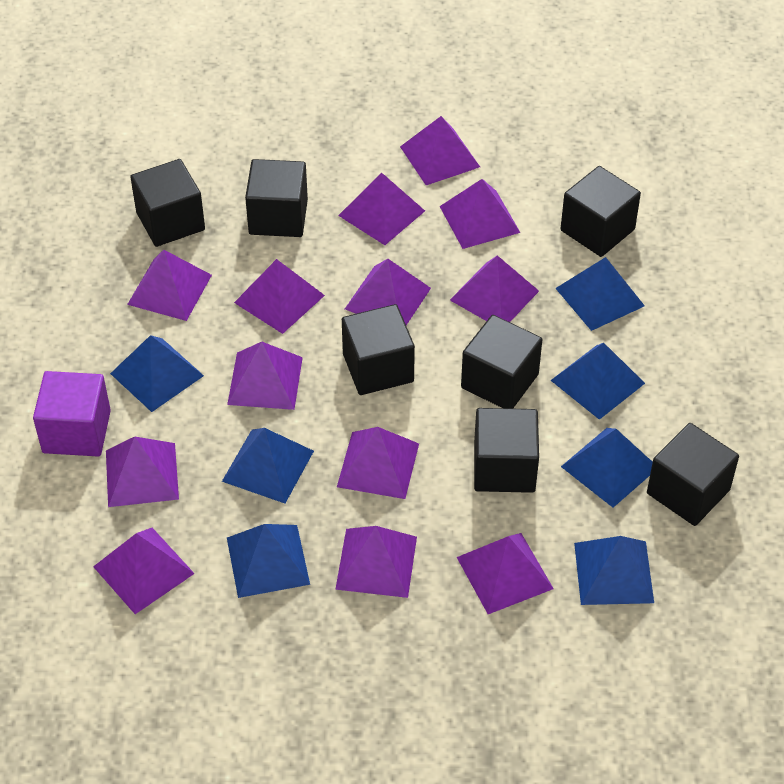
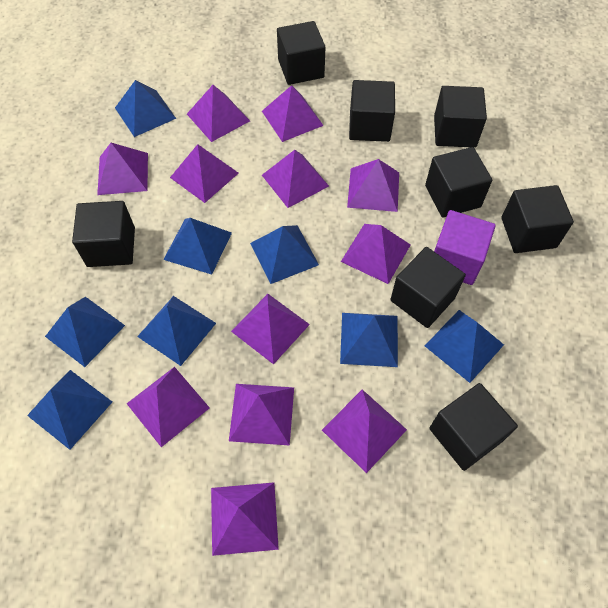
black cube: 7 -> 8
blue pyramid: 7 -> 8
purple pyramid: 13 -> 12

